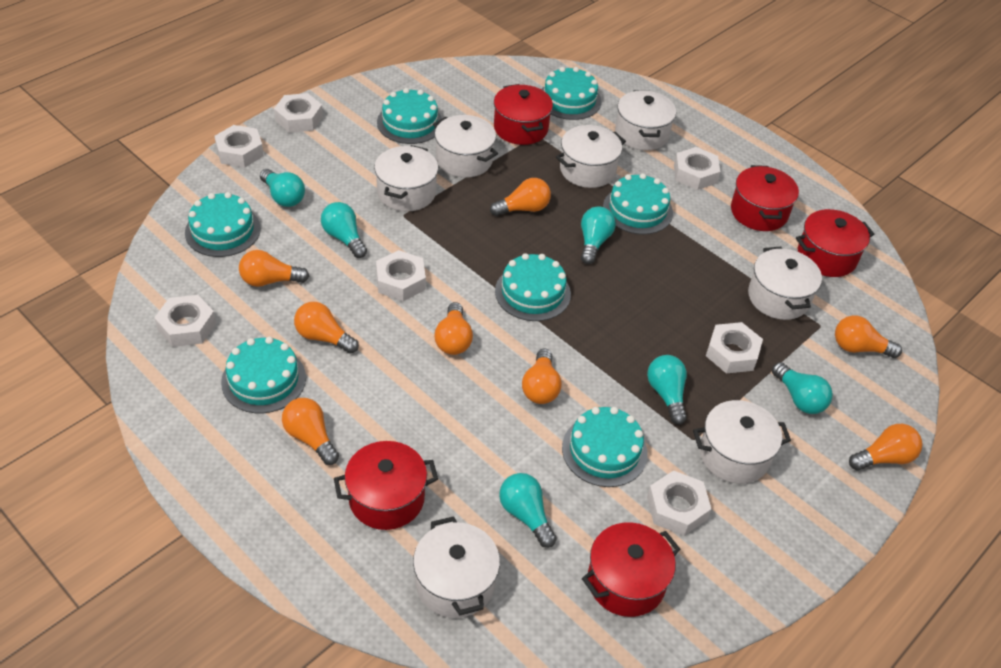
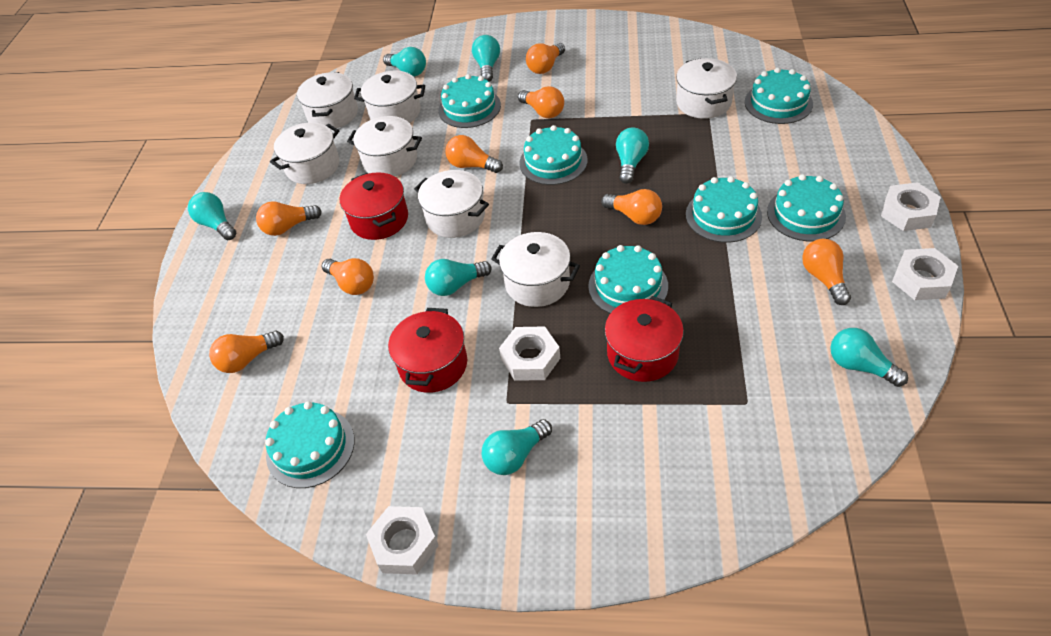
red pot: 5 -> 3
turquoise light bulb: 6 -> 7
white nut: 7 -> 4

